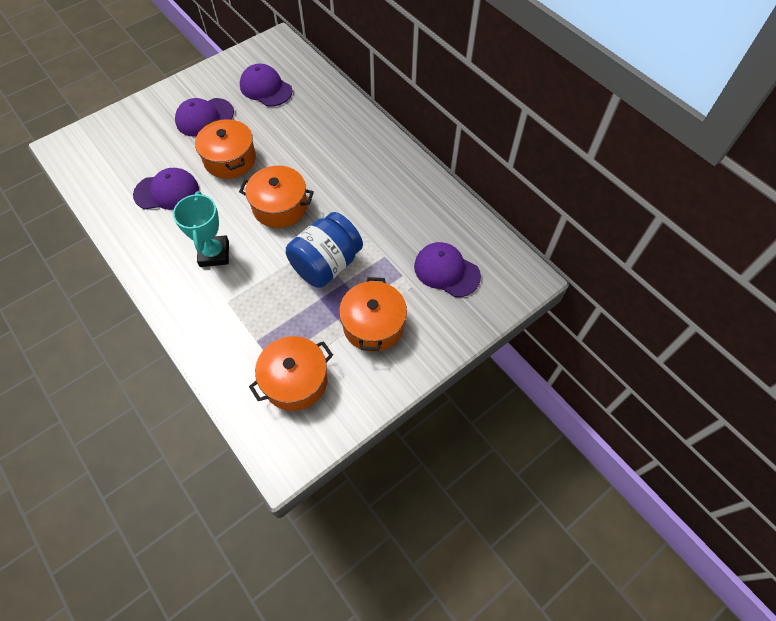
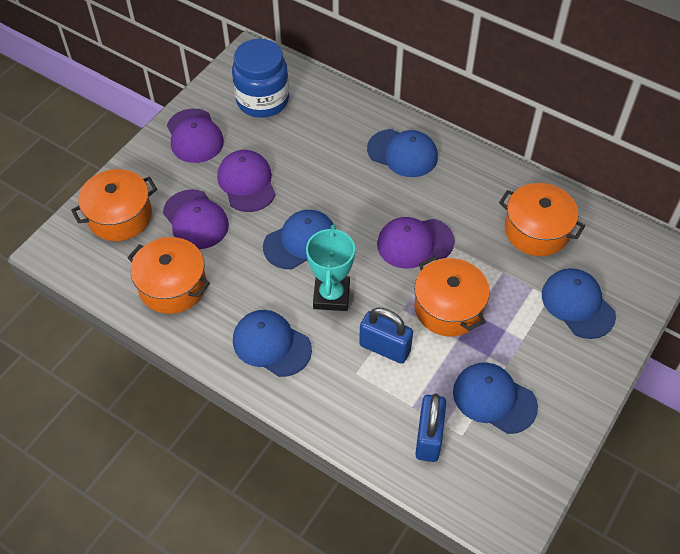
blue cap: 0 -> 5
blue padlock: 0 -> 2

